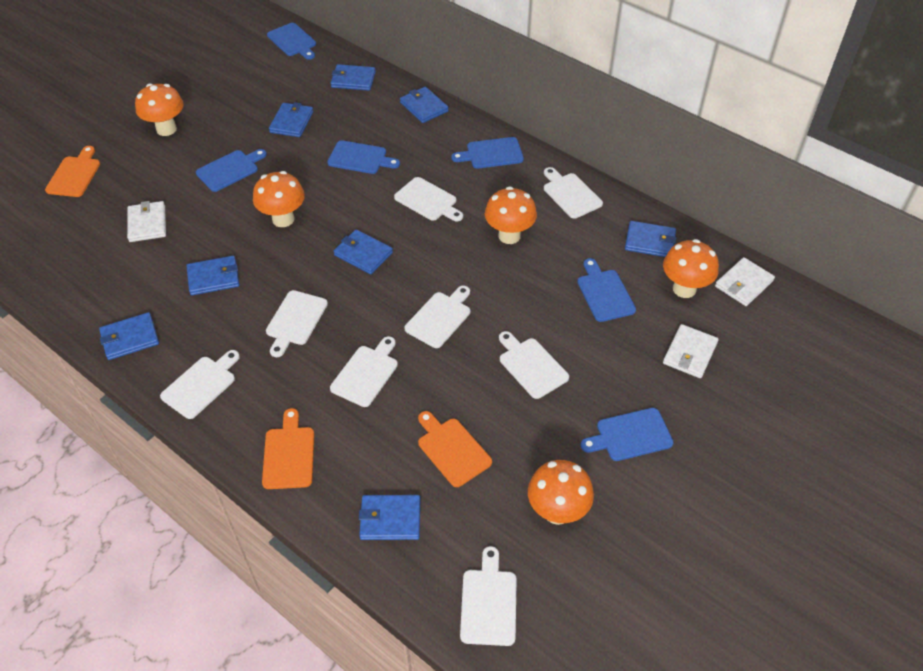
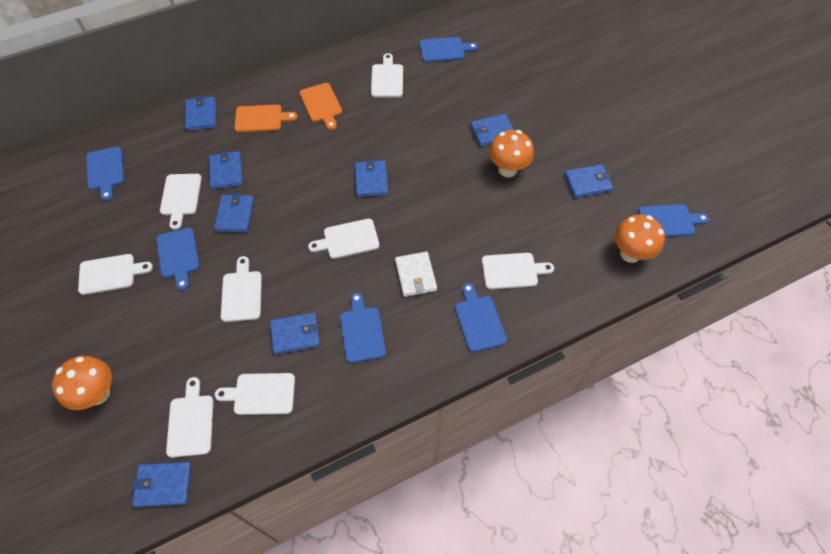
orange cutting board: 3 -> 2
orange mushroom: 5 -> 3
white wallet: 3 -> 1

